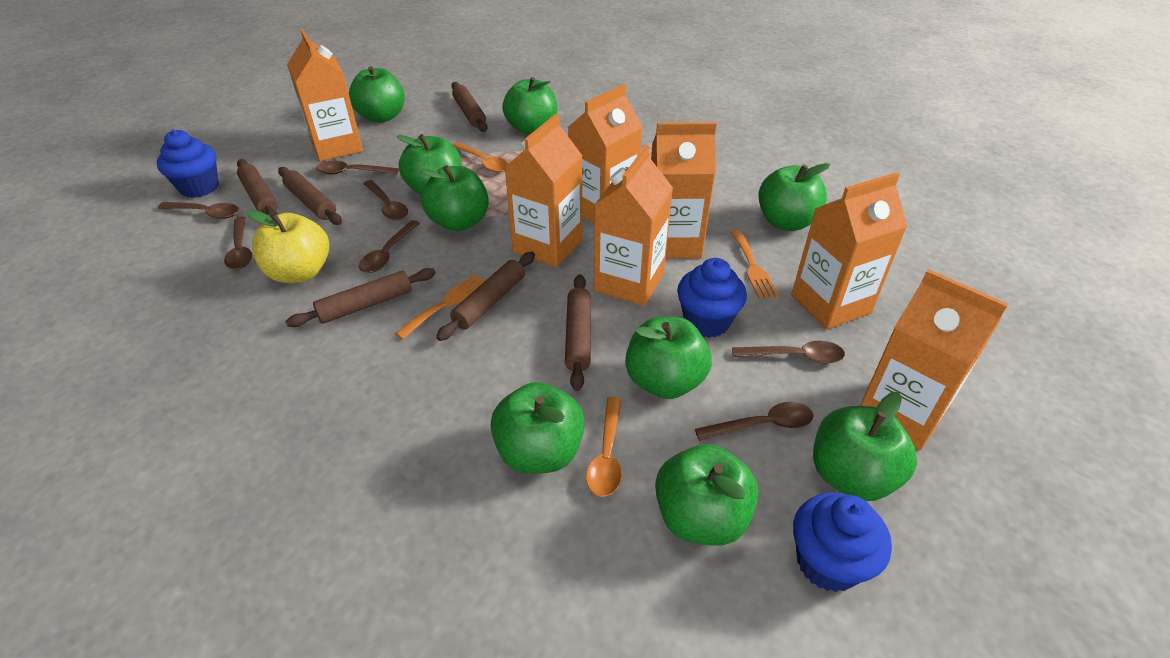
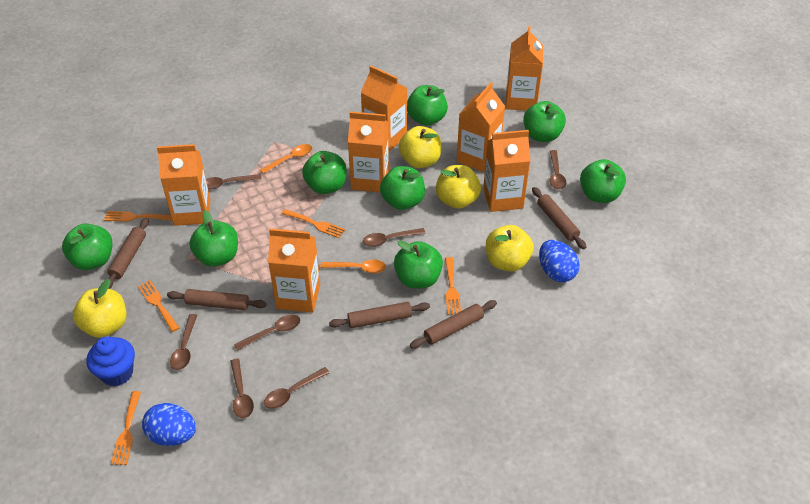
blue cupcake: 3 -> 1
blue egg: 0 -> 2
brown rolling pin: 6 -> 5
green apple: 9 -> 8
orange fork: 2 -> 5
yellow apple: 1 -> 4

